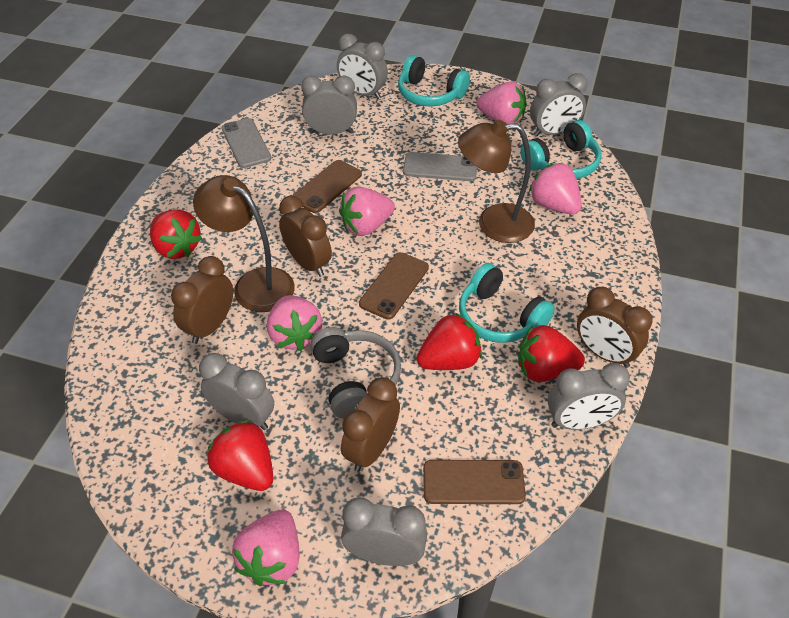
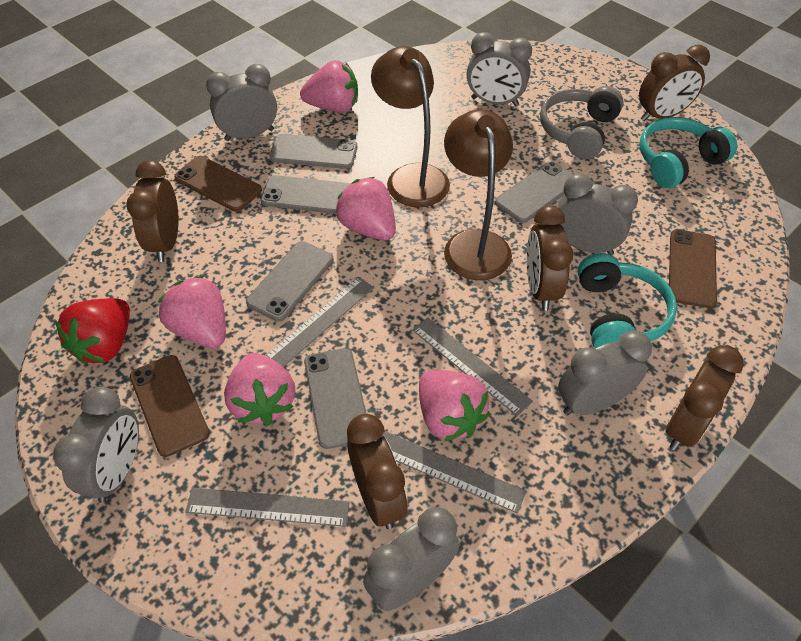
brown clock: 4 -> 5
grey phone: 2 -> 5
grey ruler: 0 -> 4
red strawberry: 4 -> 1
turquoise headphones: 3 -> 2

